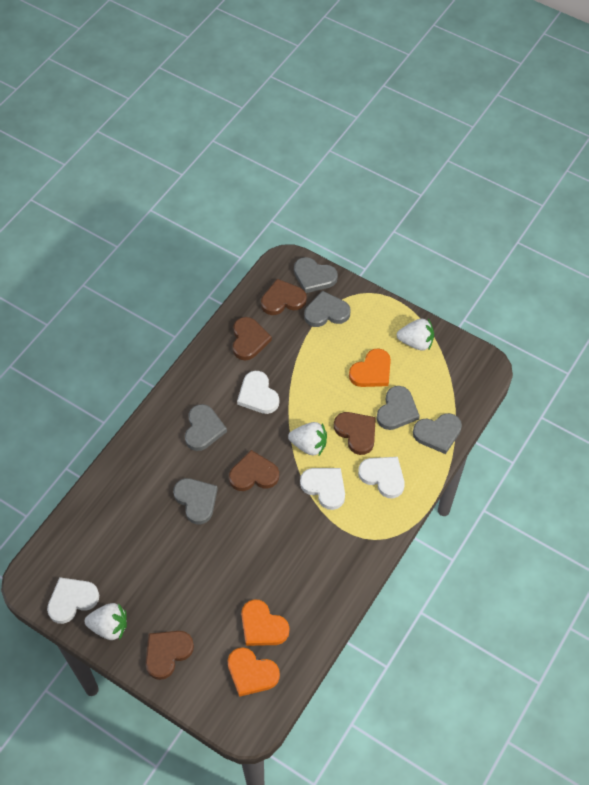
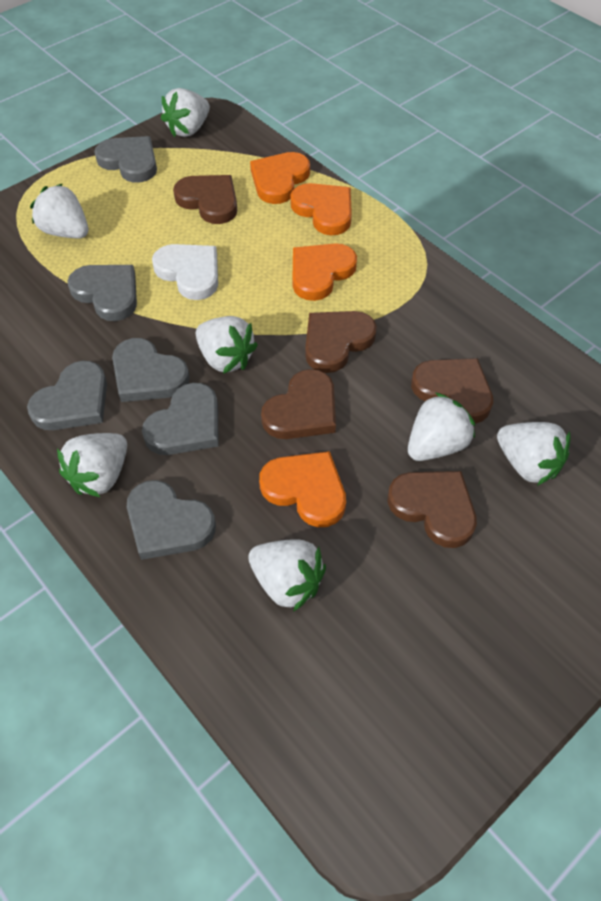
orange heart: 3 -> 4
white heart: 4 -> 1
white strawberry: 3 -> 7

